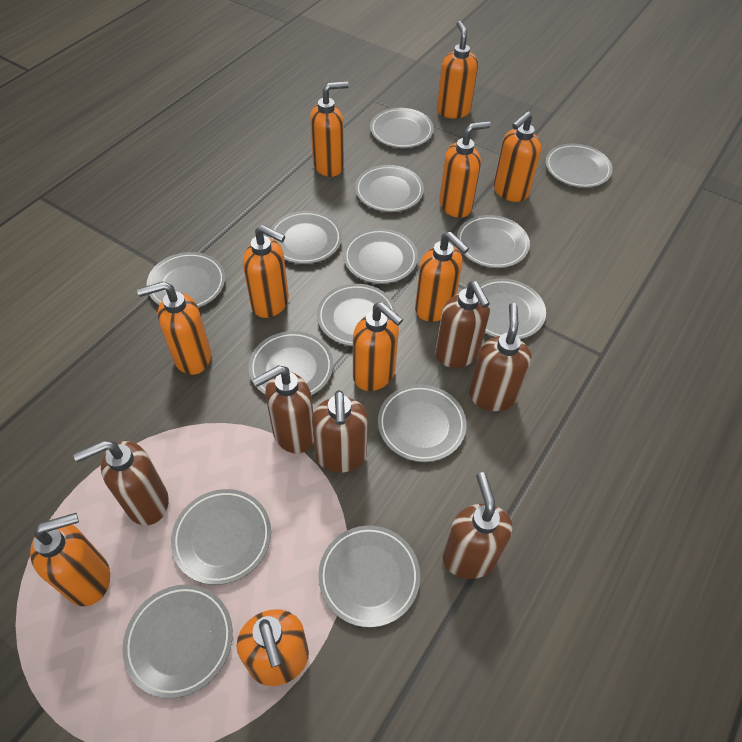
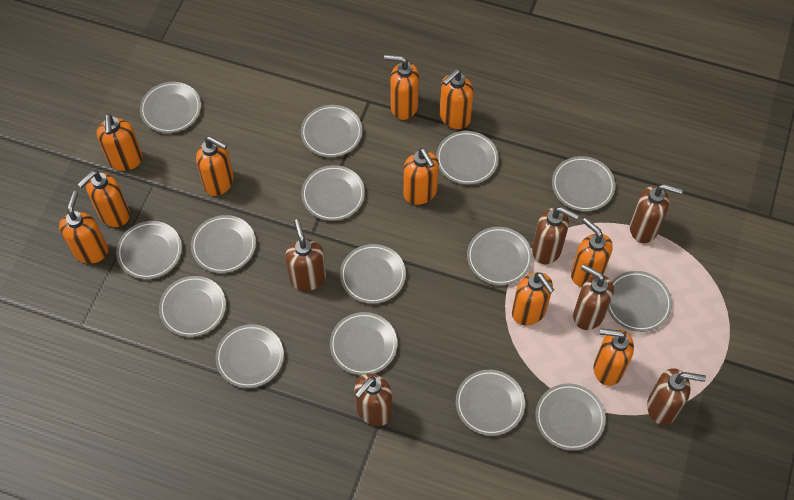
grey plate: 14 -> 15

